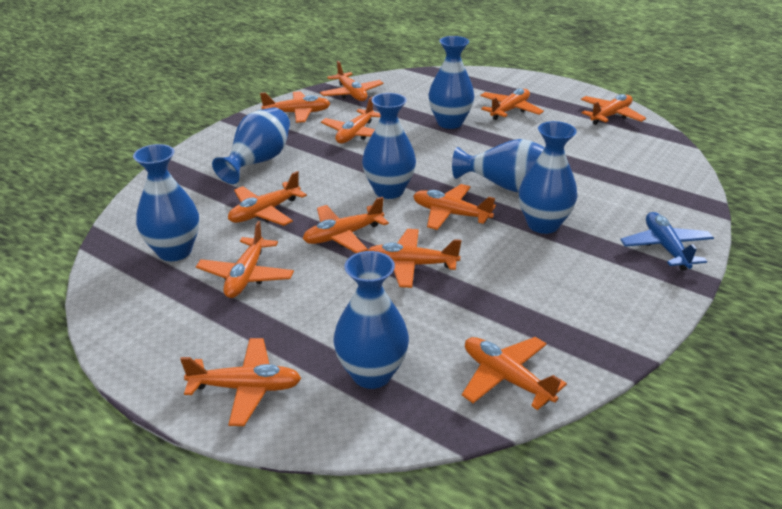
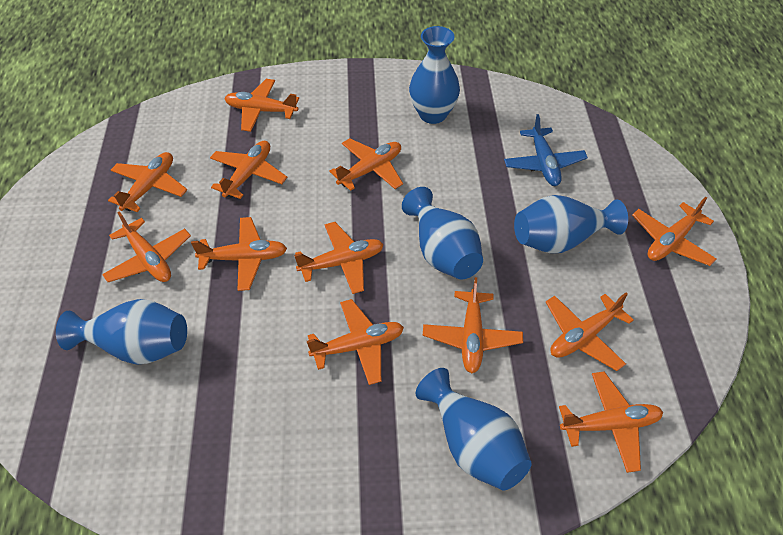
blue vase: 7 -> 5

